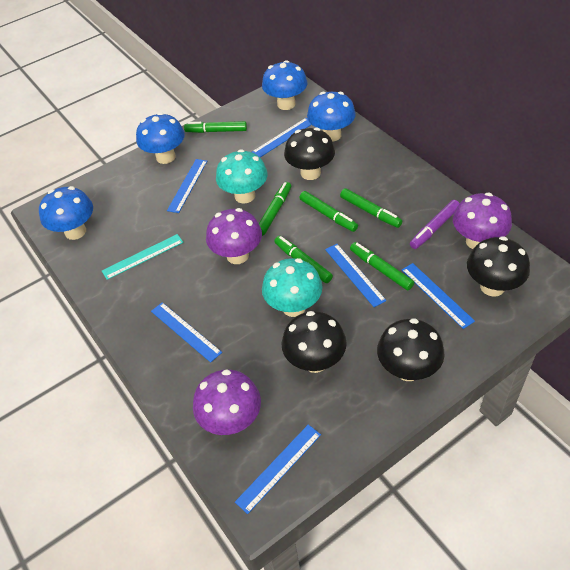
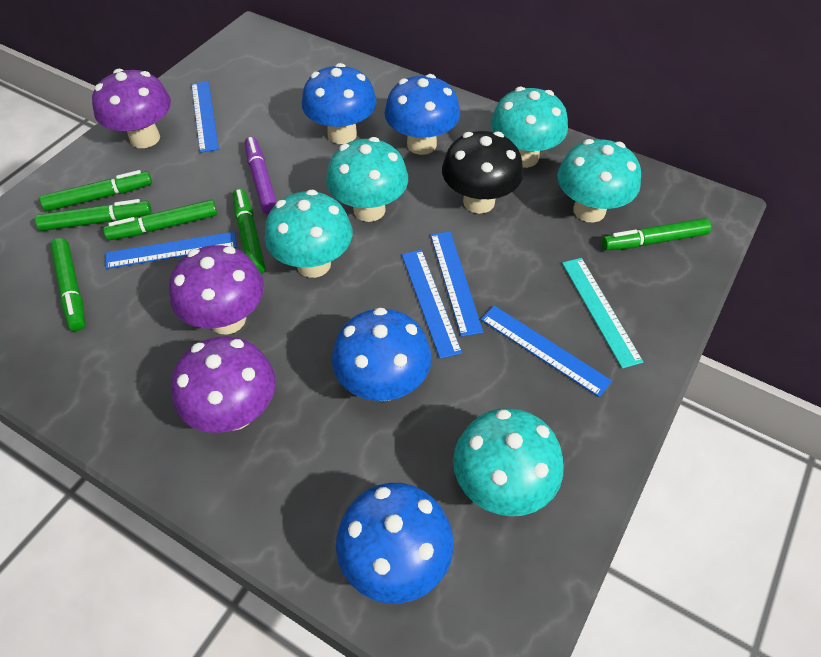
black mushroom: 4 -> 1
blue ruler: 6 -> 5
turquoise mushroom: 2 -> 5

